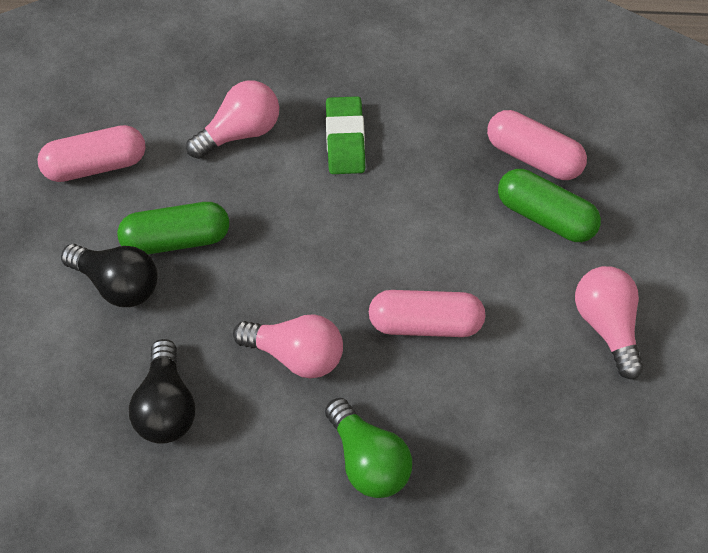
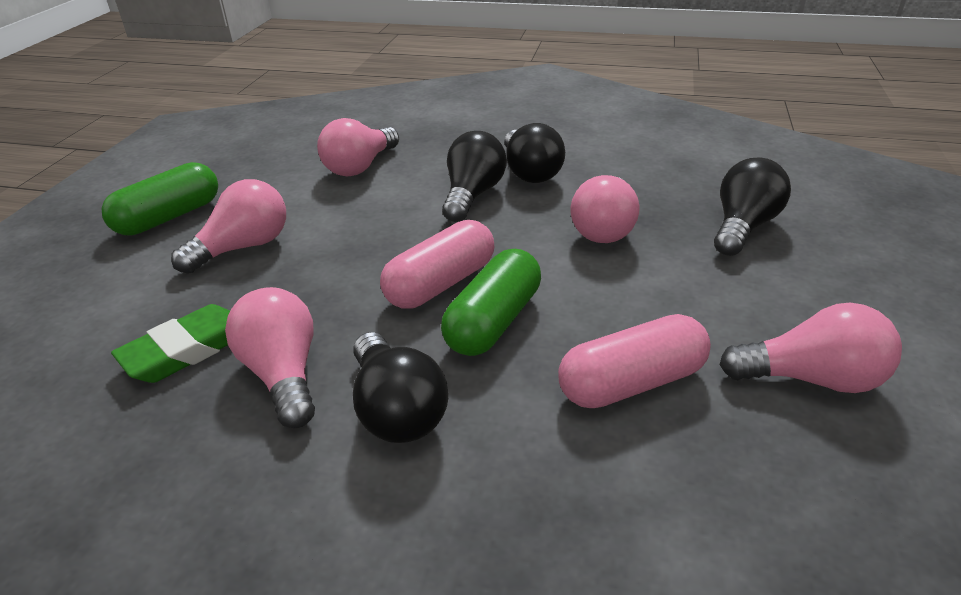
black light bulb: 2 -> 4
green light bulb: 1 -> 0
pink capsule: 3 -> 2
pink light bulb: 3 -> 5

